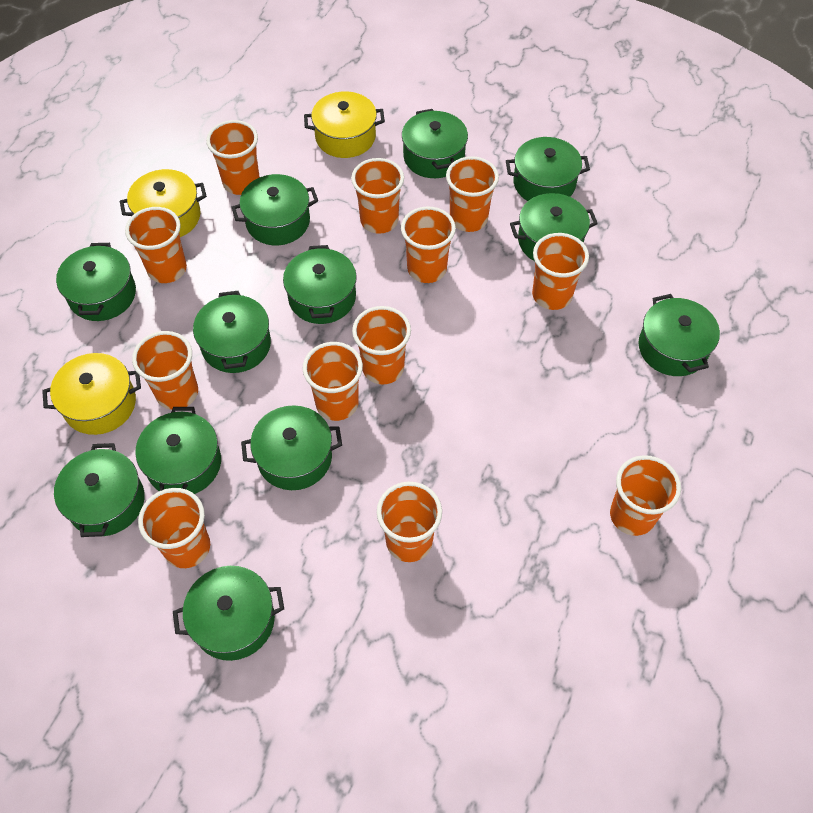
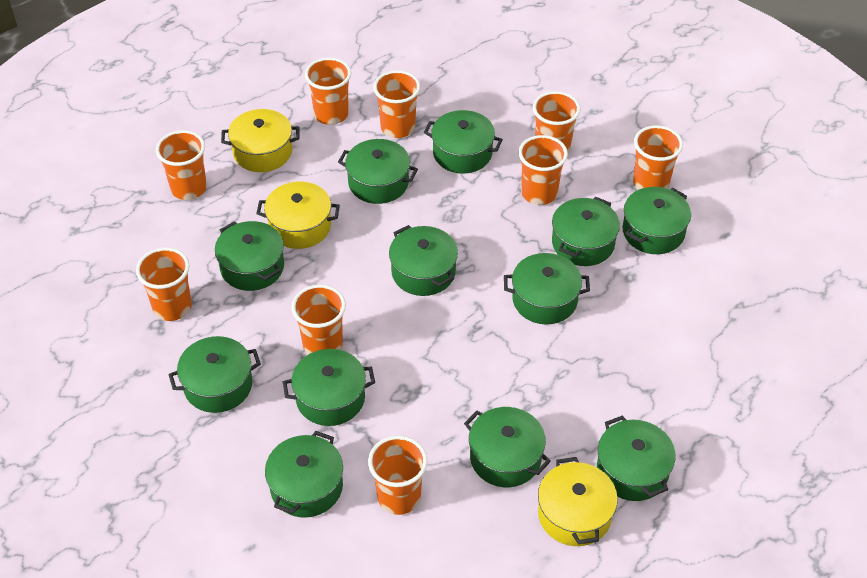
orange cup: 12 -> 9

